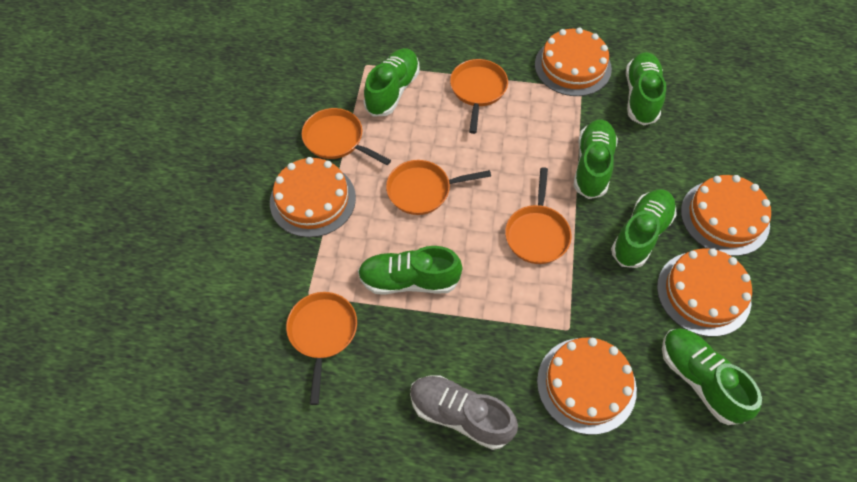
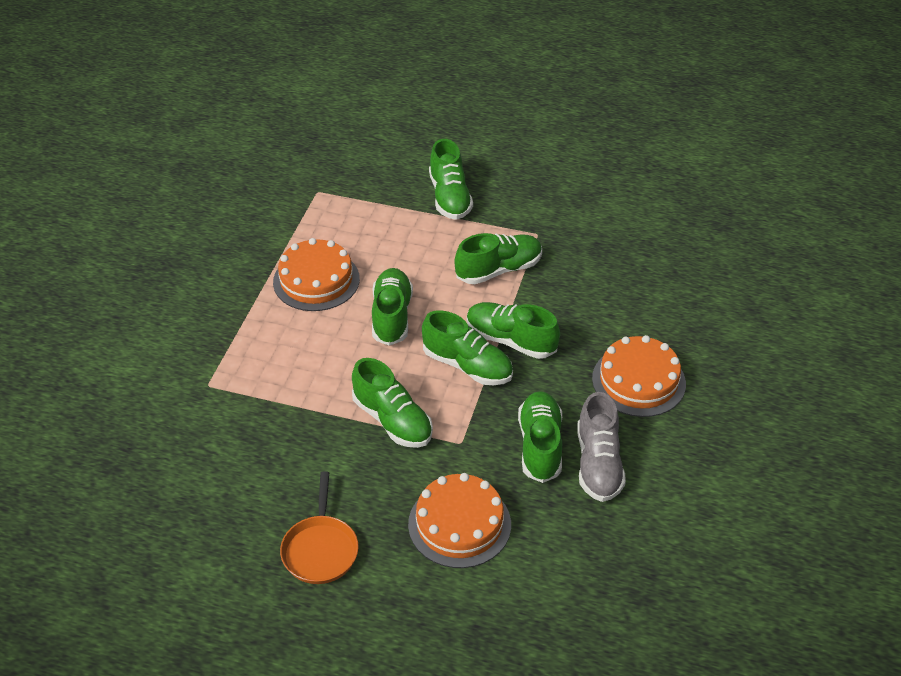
green shoe: 6 -> 7
orange cake: 5 -> 3
orange pan: 5 -> 1

